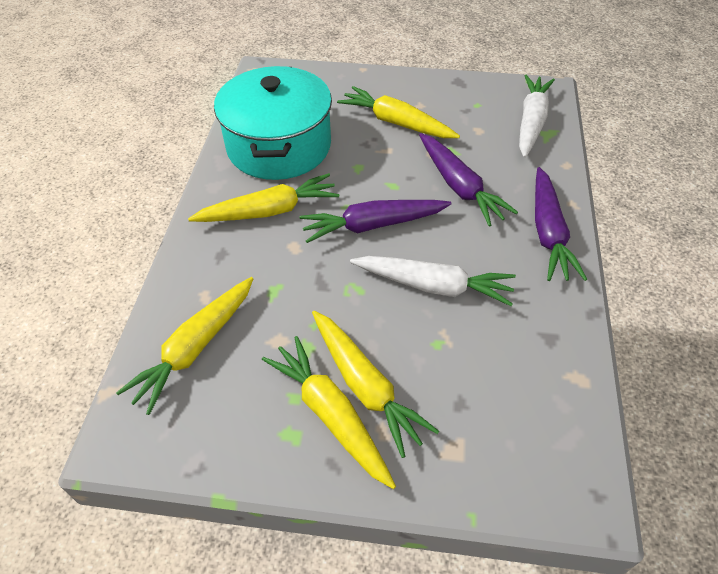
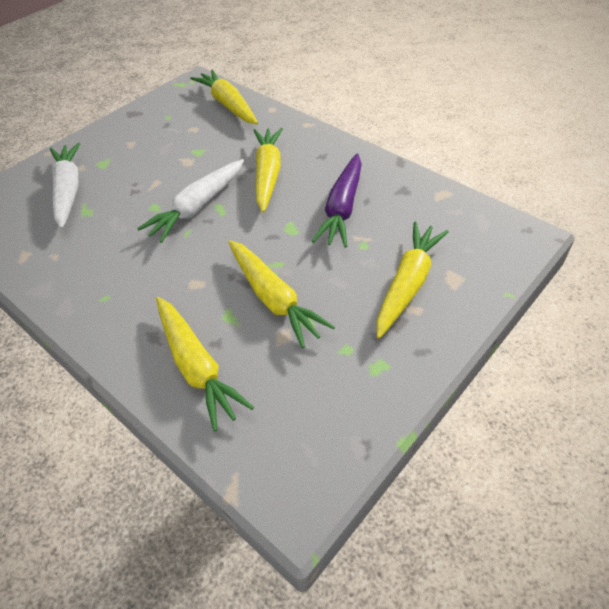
purple carrot: 3 -> 1
turquoise pot: 1 -> 0

